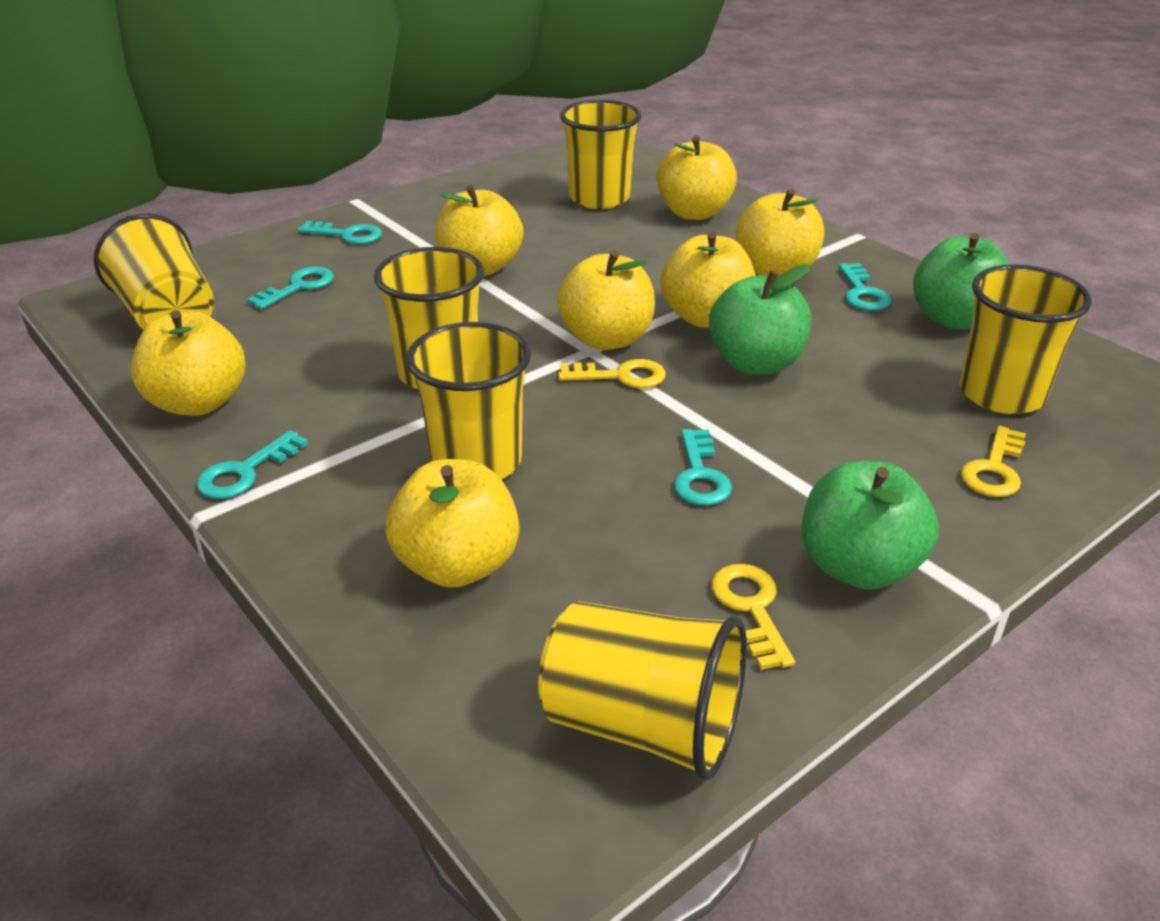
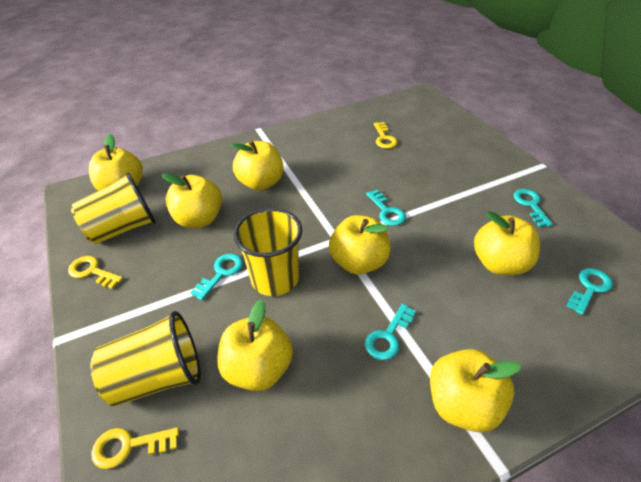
green apple: 3 -> 0
yellow cup: 6 -> 3

